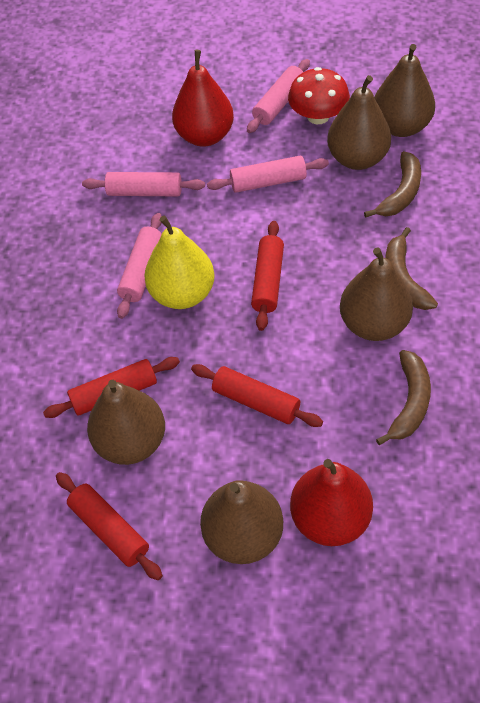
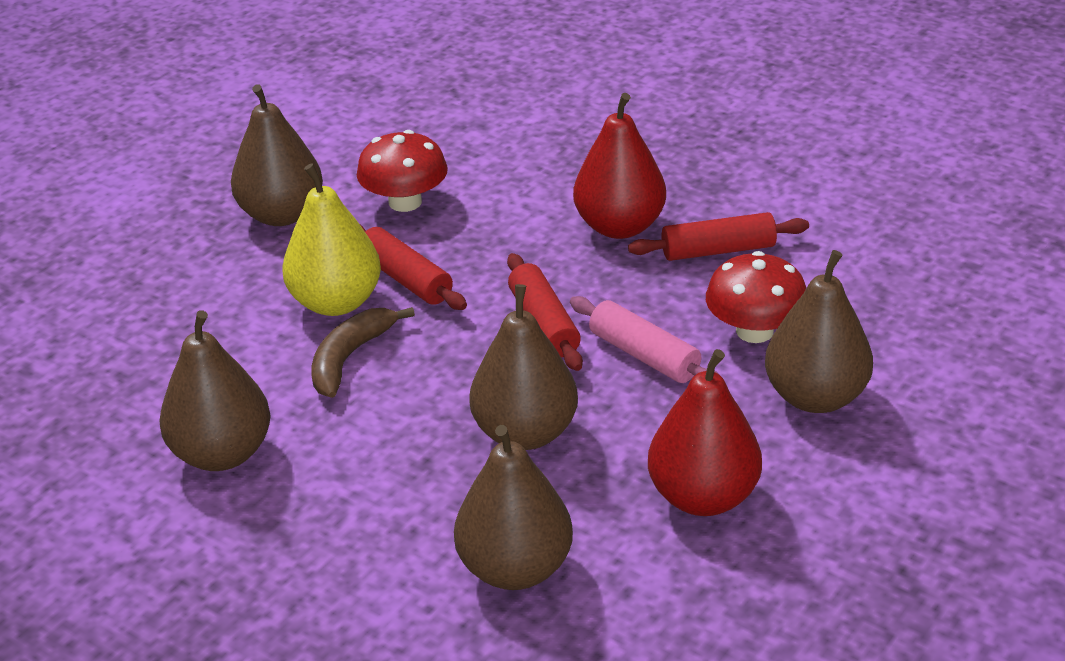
brown banana: 3 -> 1
pink rolling pin: 4 -> 1
red mushroom: 1 -> 2
red rolling pin: 4 -> 3

